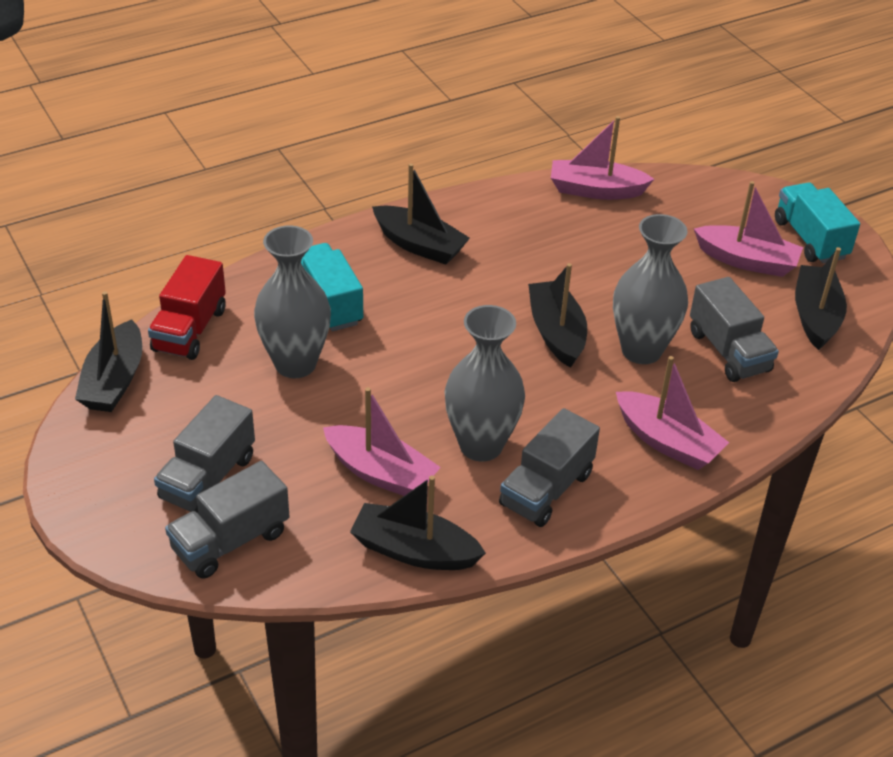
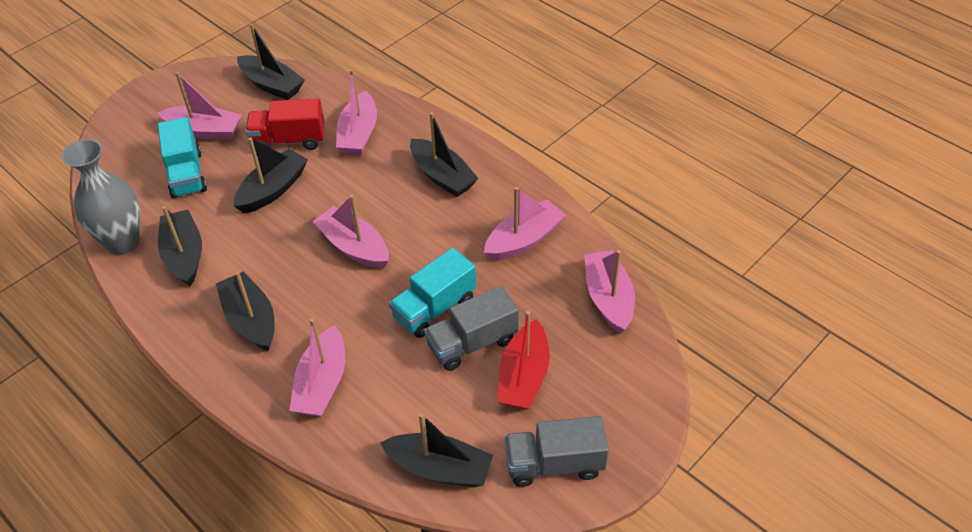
black boat: 5 -> 6
grey truck: 4 -> 2
grey vase: 3 -> 1
pink boat: 4 -> 6
red boat: 0 -> 1

